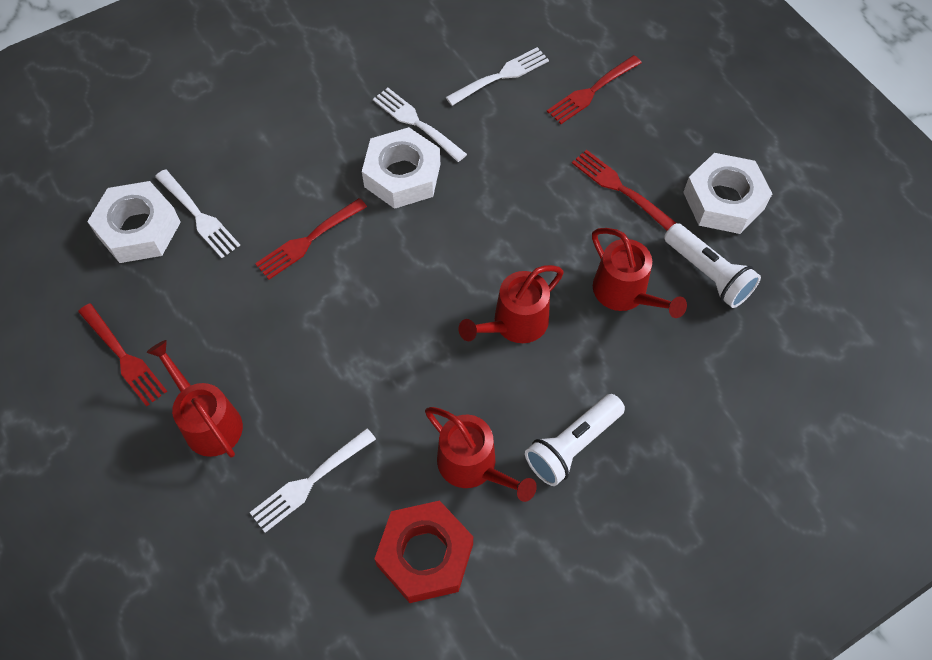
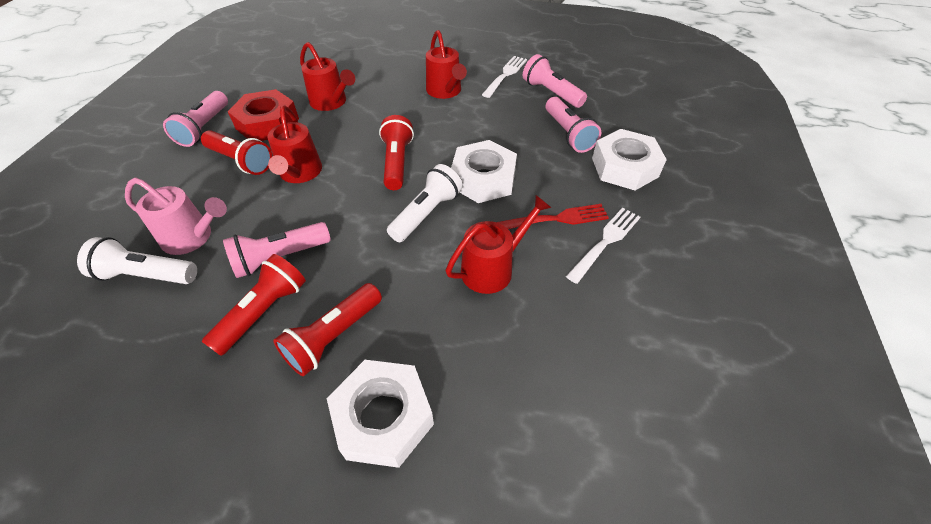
pink flashlight: 0 -> 4
pink watering can: 0 -> 1
red flashlight: 0 -> 4
red fork: 4 -> 1
white fork: 4 -> 2

